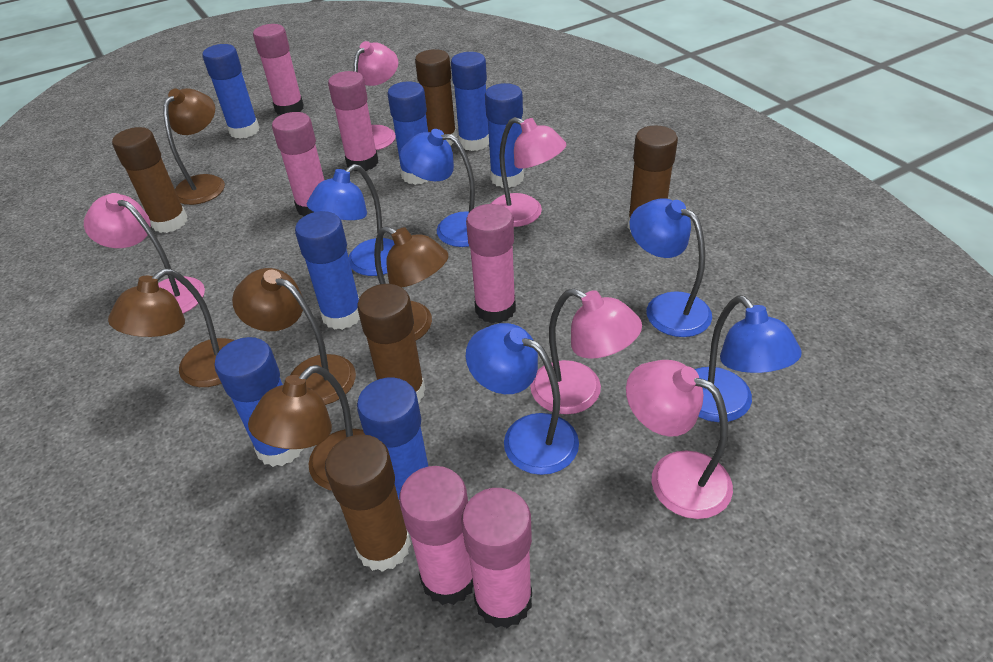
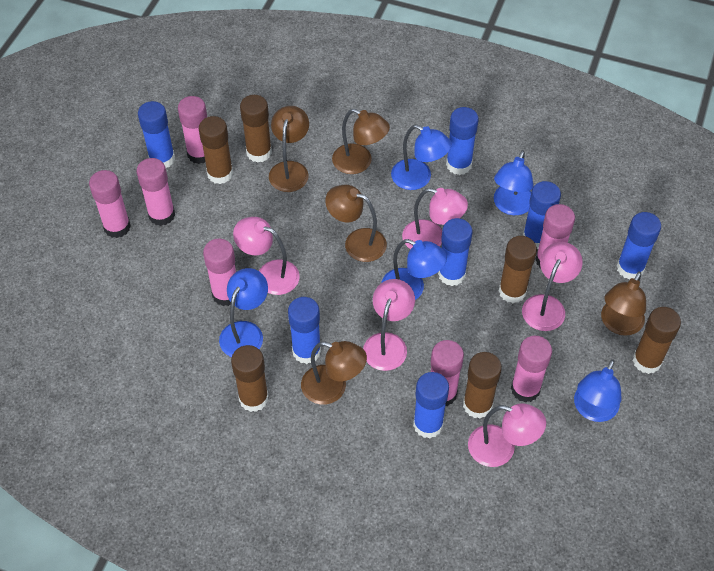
brown glue stick: 5 -> 6
pink glue stick: 6 -> 7

